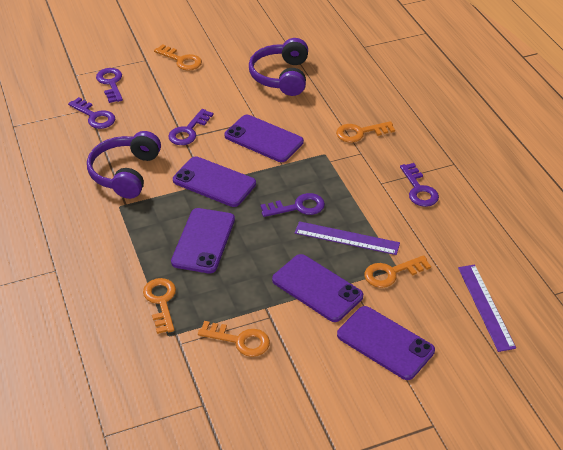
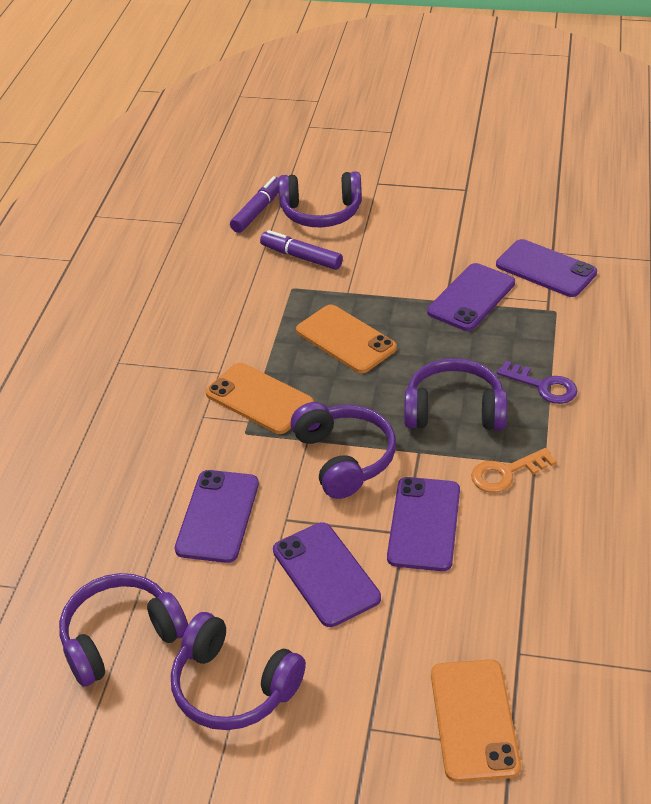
orange key: 5 -> 1
orange phone: 0 -> 3
purple headphones: 2 -> 5
purple key: 5 -> 1
purple marker: 0 -> 2
purple ruler: 2 -> 0

